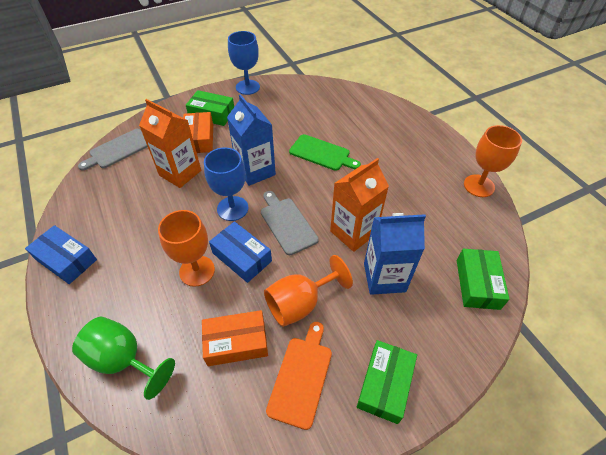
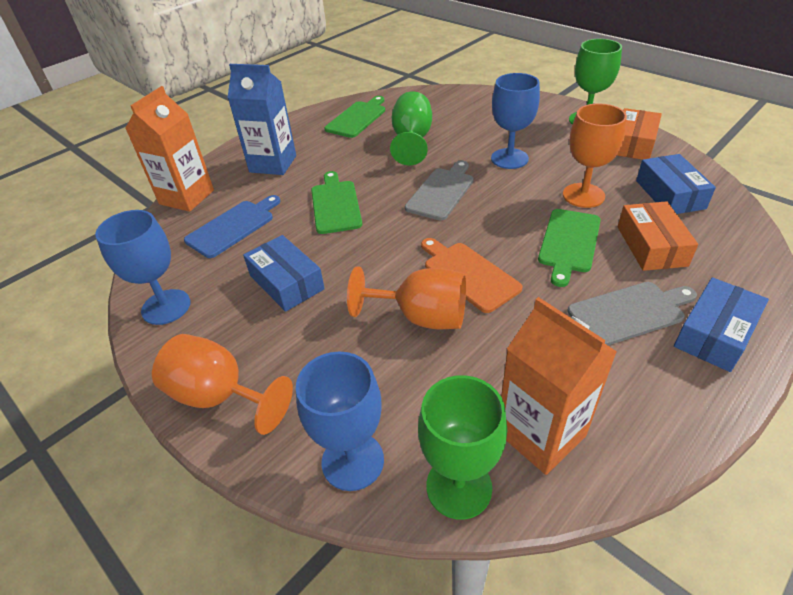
blue box: 2 -> 3
blue carton: 2 -> 1
blue cutting board: 0 -> 1
blue goblet: 2 -> 3
green box: 3 -> 0
green cutting board: 1 -> 3
green goblet: 1 -> 3

